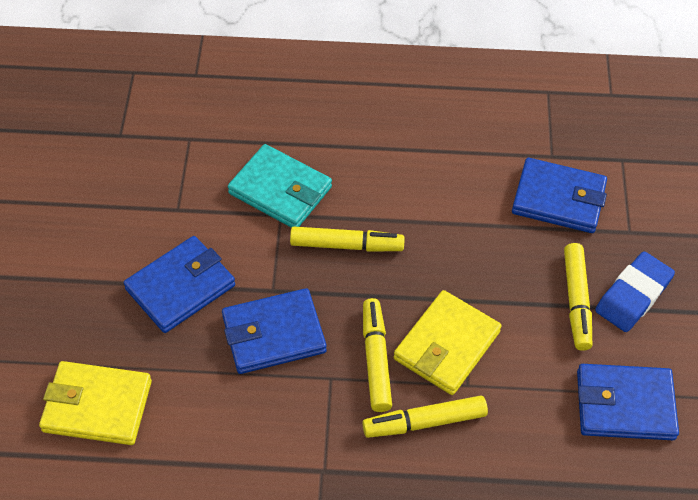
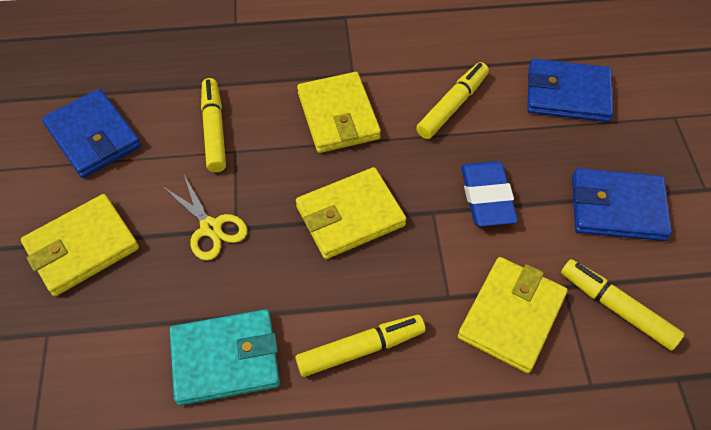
blue wallet: 4 -> 3
yellow scissors: 0 -> 1
yellow wallet: 2 -> 4

